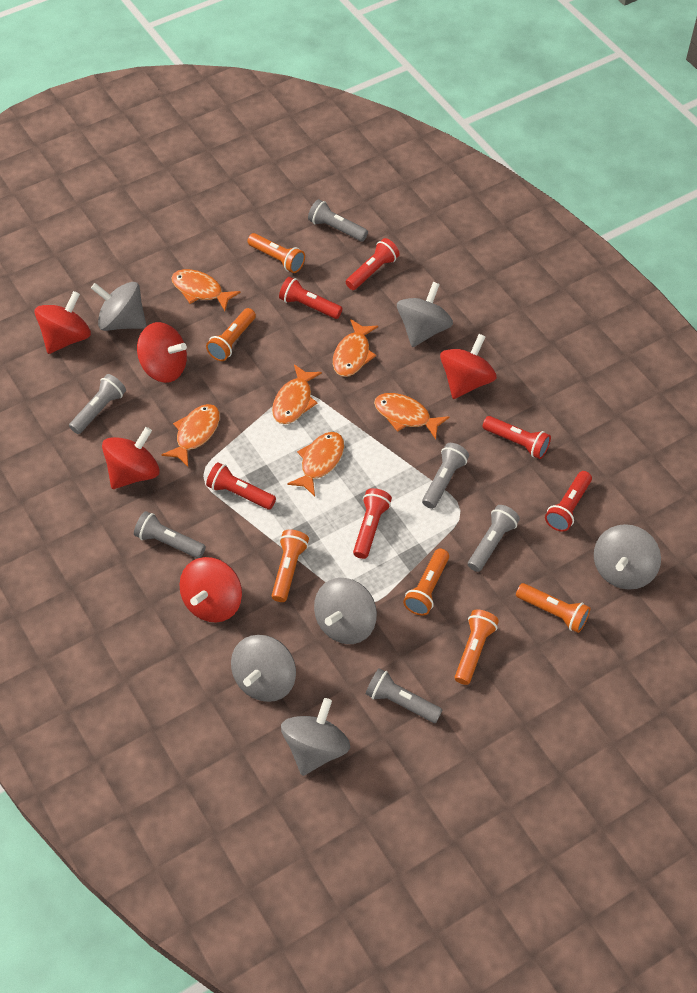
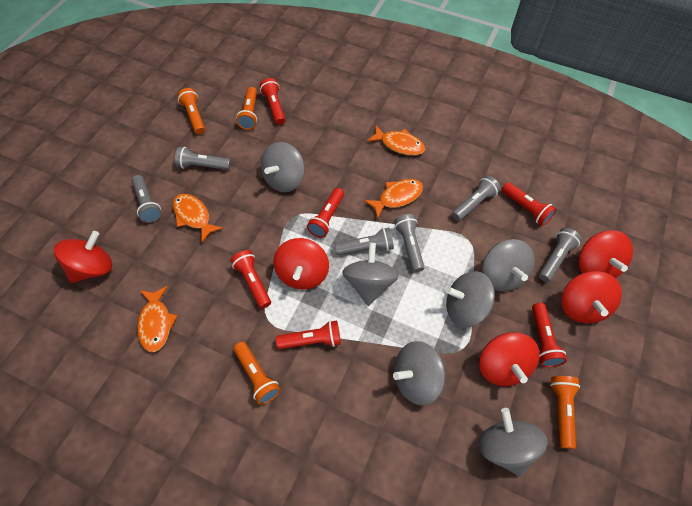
orange fish: 6 -> 4
orange flashlight: 6 -> 4

